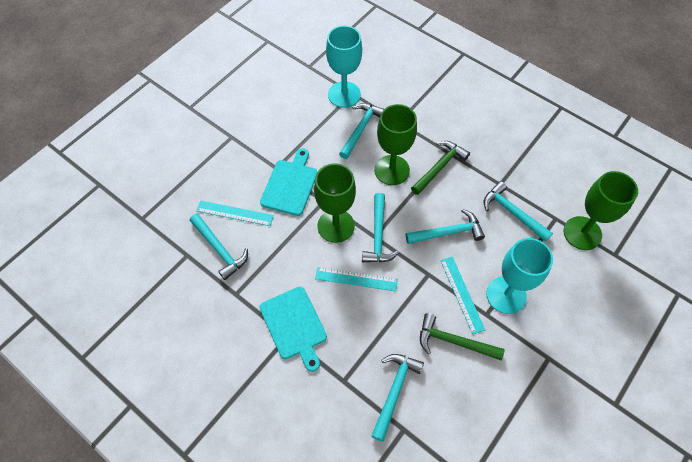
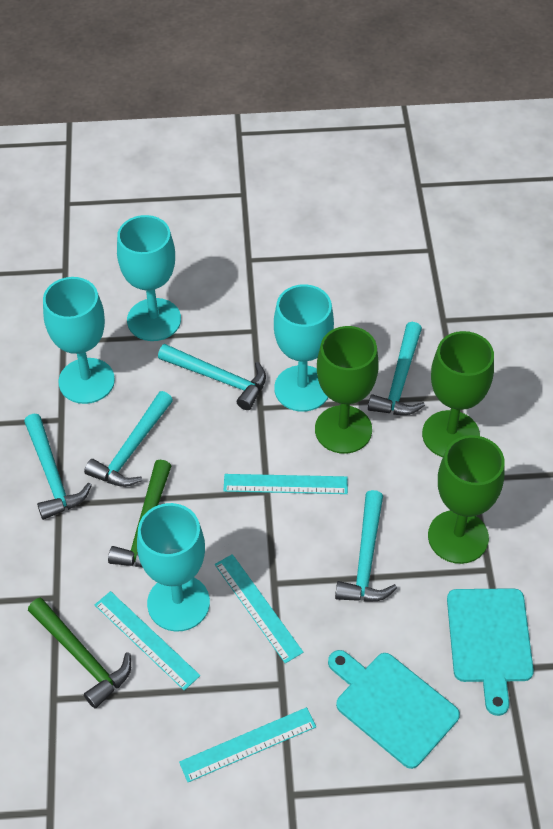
turquoise goblet: 2 -> 4
turquoise hammer: 6 -> 5
turquoise ruler: 3 -> 4

